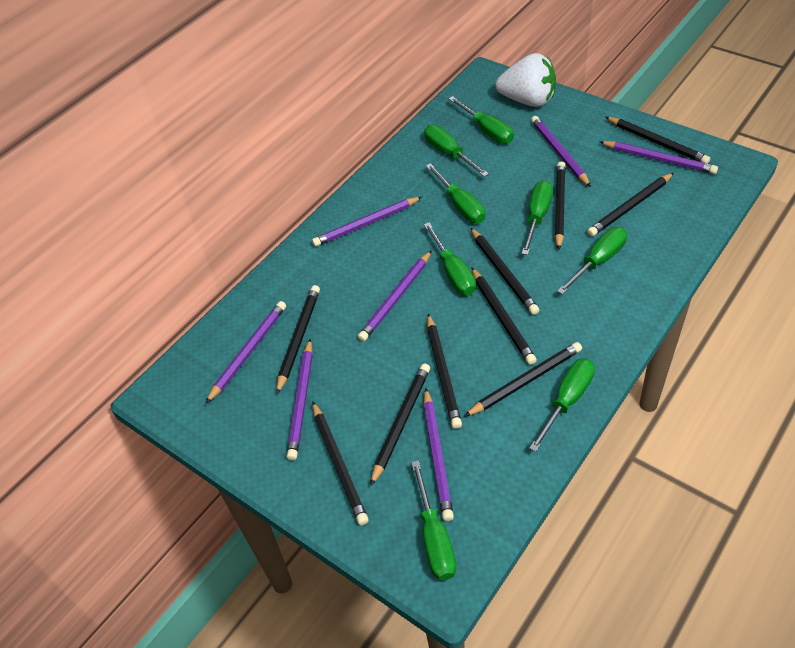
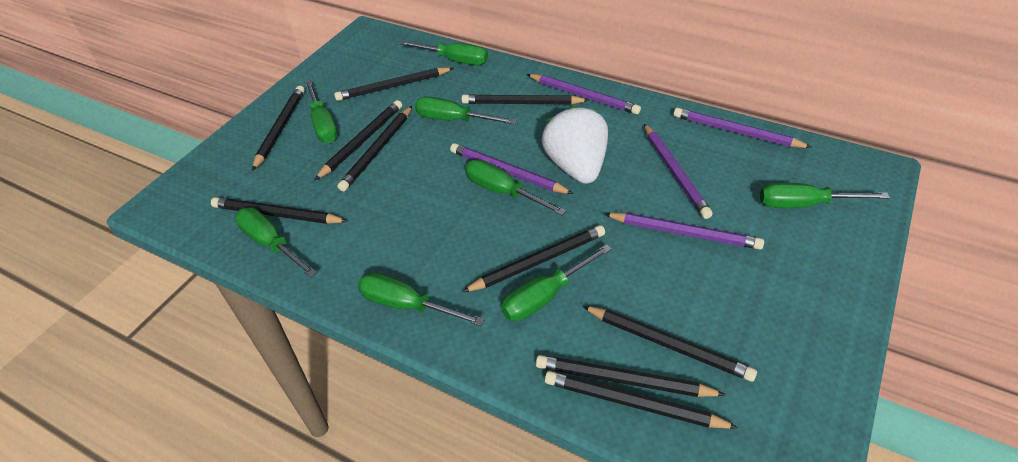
purple pencil: 7 -> 5

